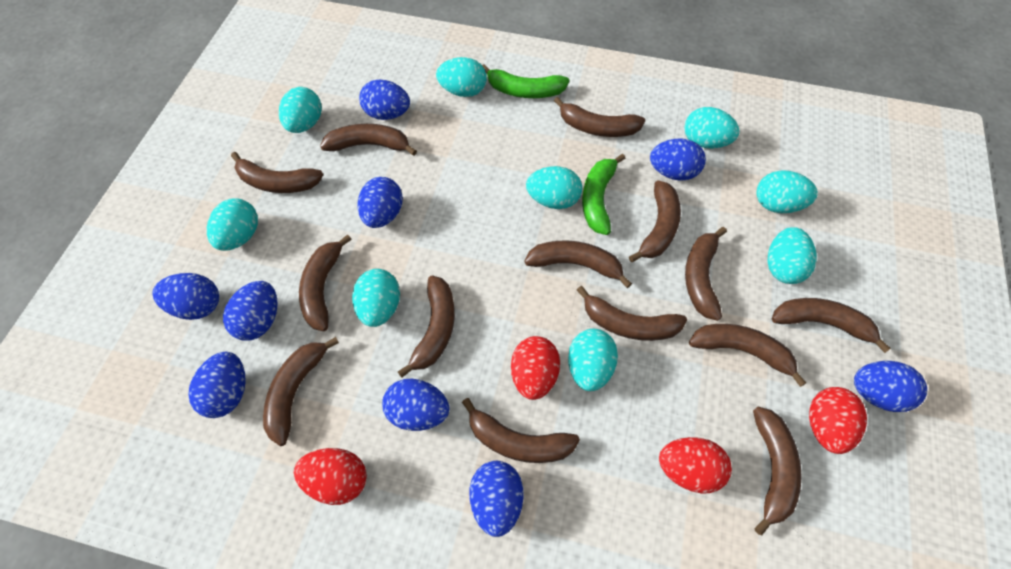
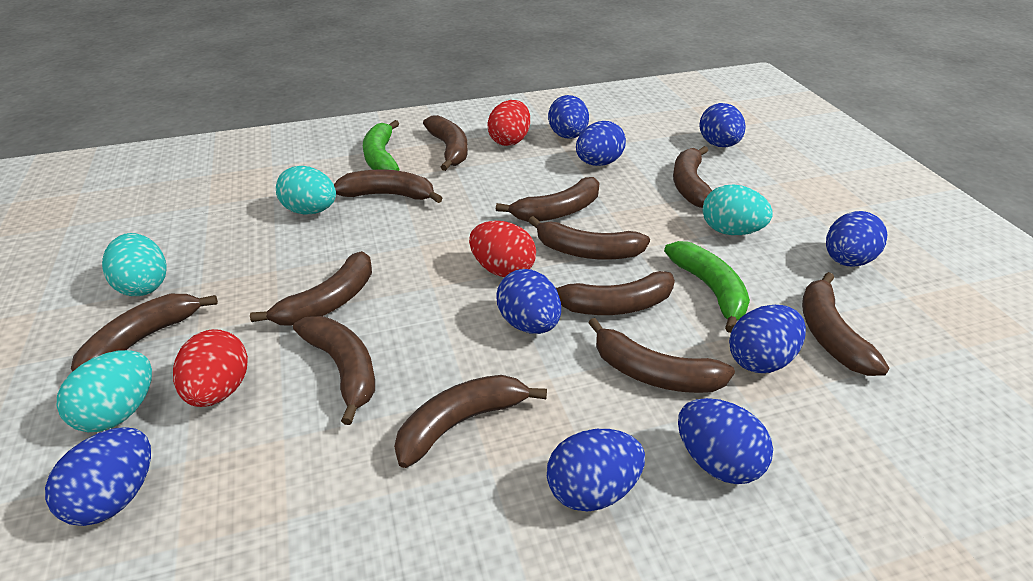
brown banana: 14 -> 12
red egg: 4 -> 3
turquoise egg: 9 -> 4

